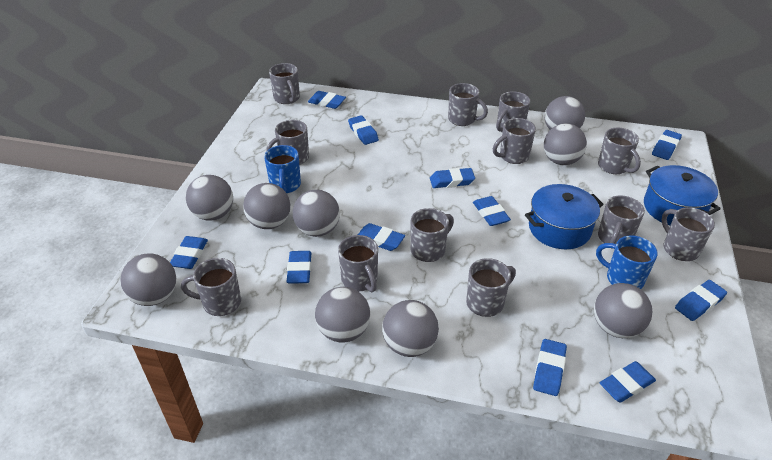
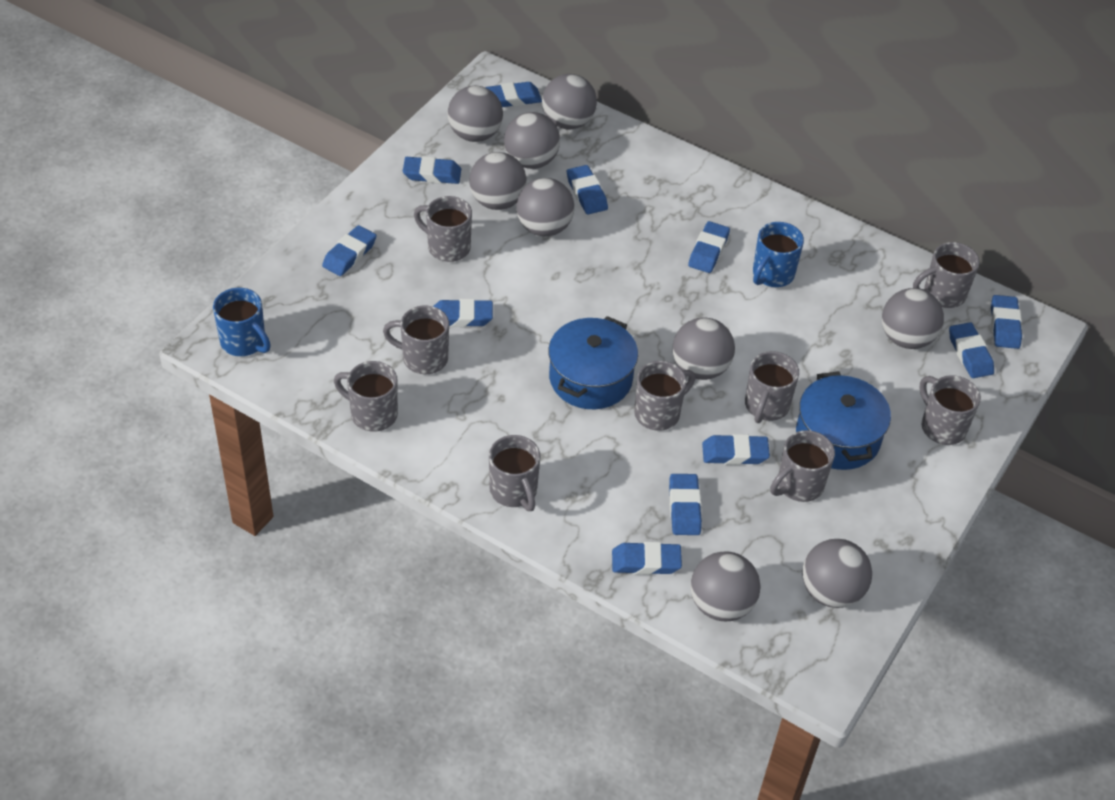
grey mug: 12 -> 9

